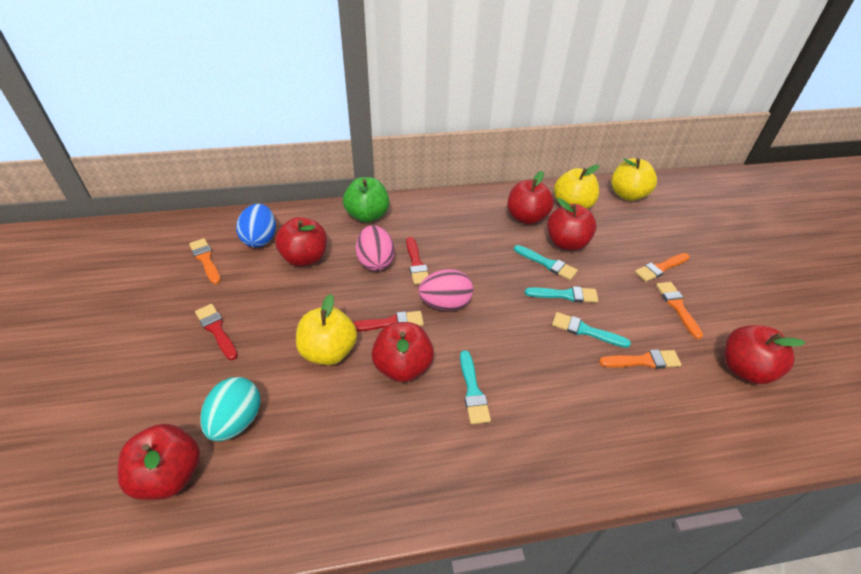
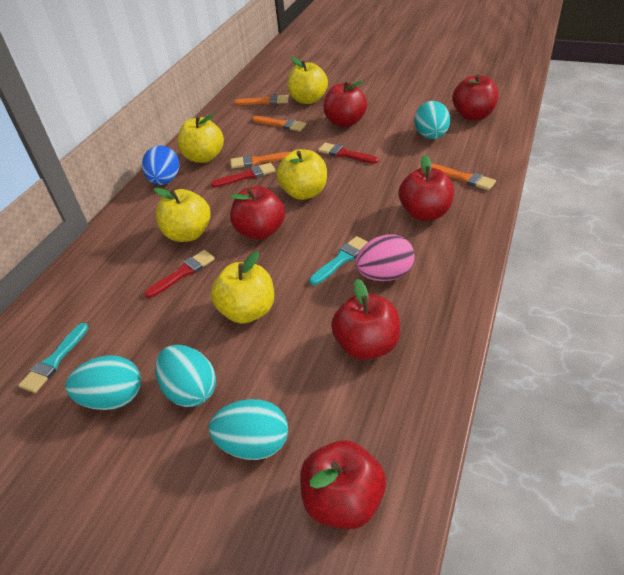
green apple: 1 -> 0
pink egg: 2 -> 1
turquoise brush: 4 -> 2
turquoise egg: 1 -> 4
yellow apple: 3 -> 5

